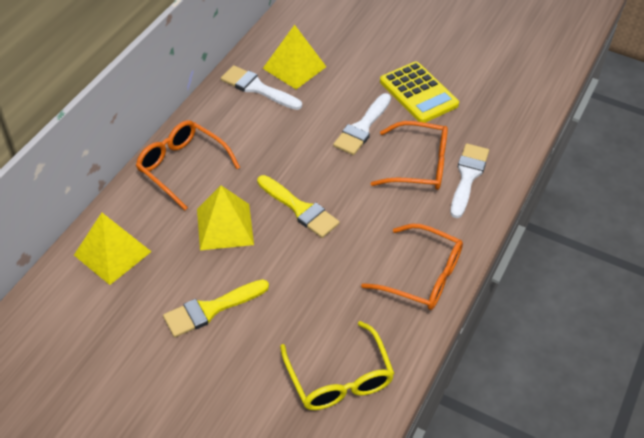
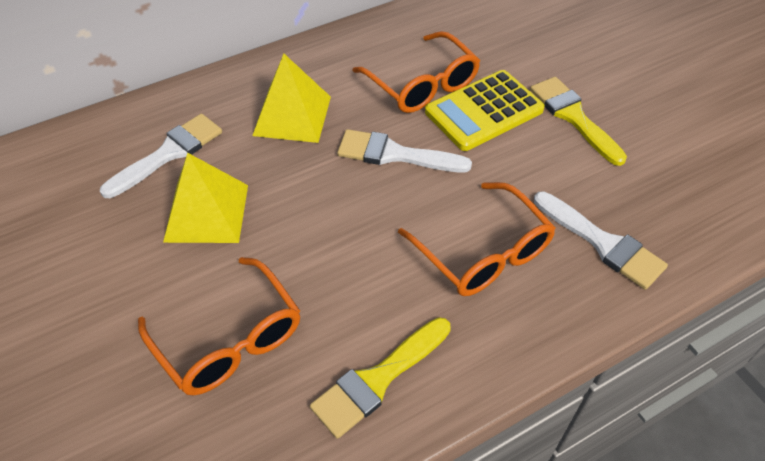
yellow glasses: 1 -> 0
yellow pyramid: 3 -> 2

